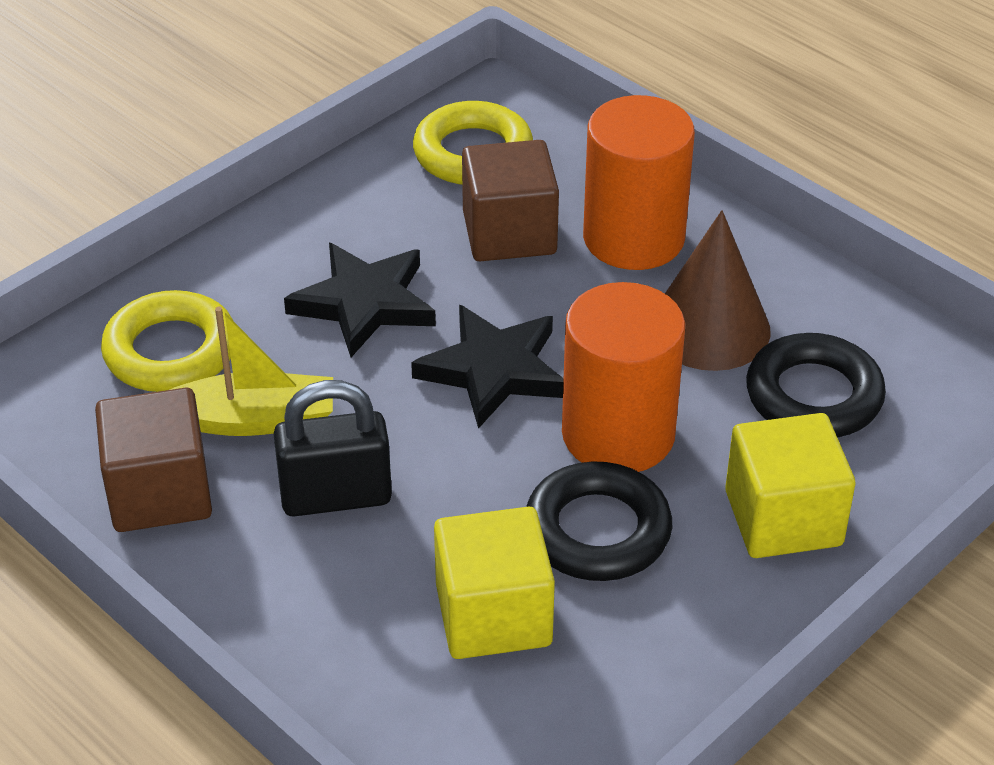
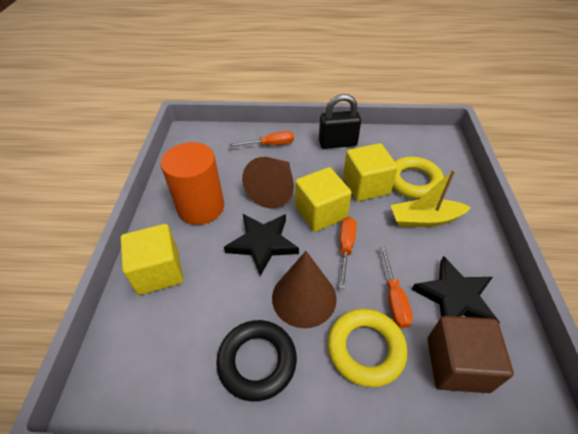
black ring: 2 -> 1
brown cone: 1 -> 2
brown cube: 2 -> 1
orange cylinder: 2 -> 1
orange screwdriver: 0 -> 3
yellow cube: 2 -> 3

